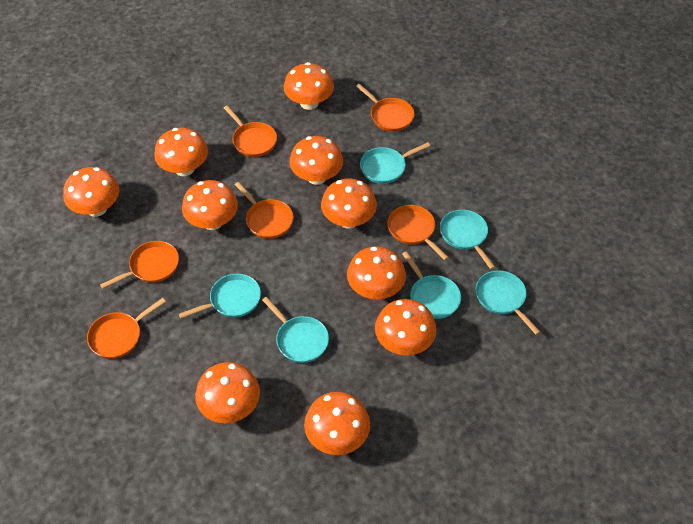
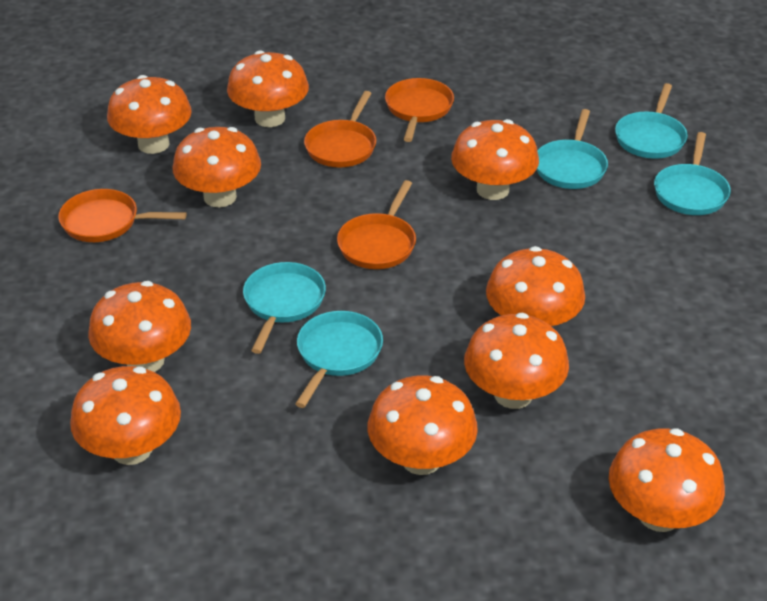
orange pan: 6 -> 4
turquoise pan: 6 -> 5

